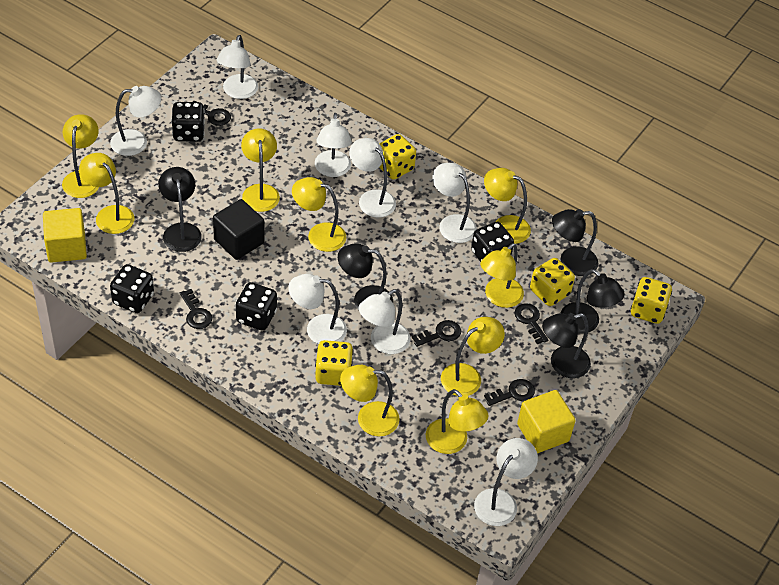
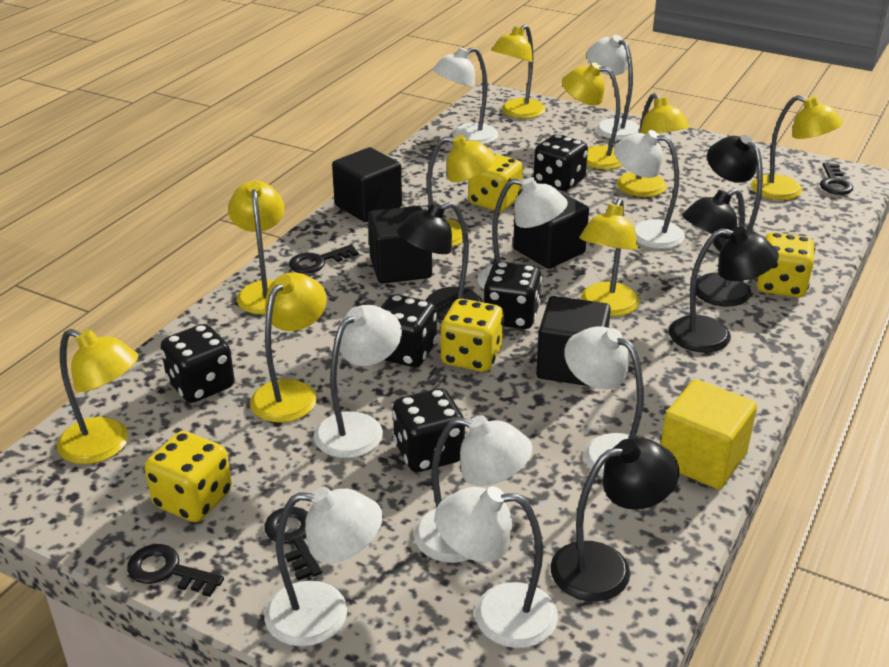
black cube: 1 -> 4
black dice: 4 -> 5
black key: 5 -> 4
white lamp: 8 -> 9
yellow cube: 2 -> 1

